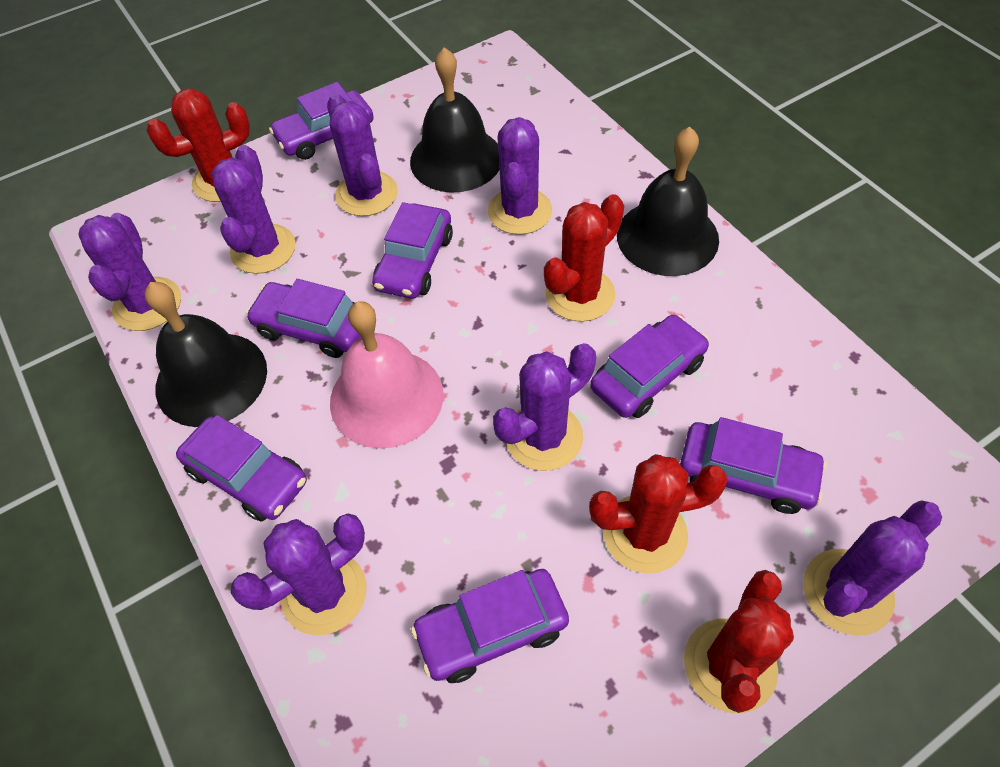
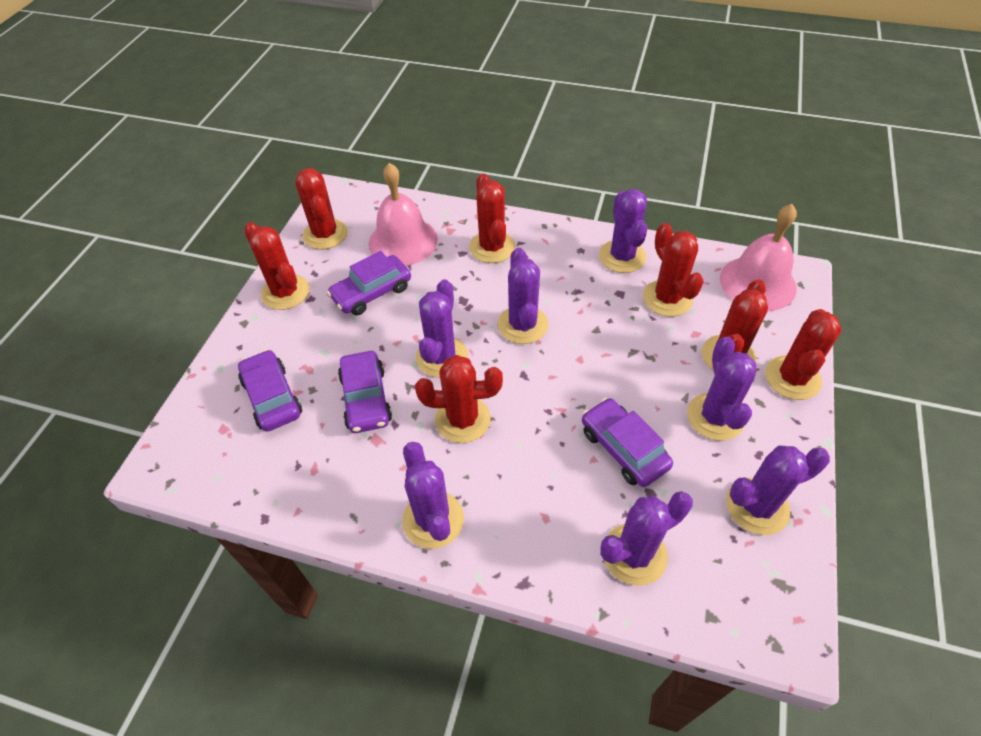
black bell: 3 -> 0
pink bell: 1 -> 2
purple car: 7 -> 4
red cactus: 4 -> 7

